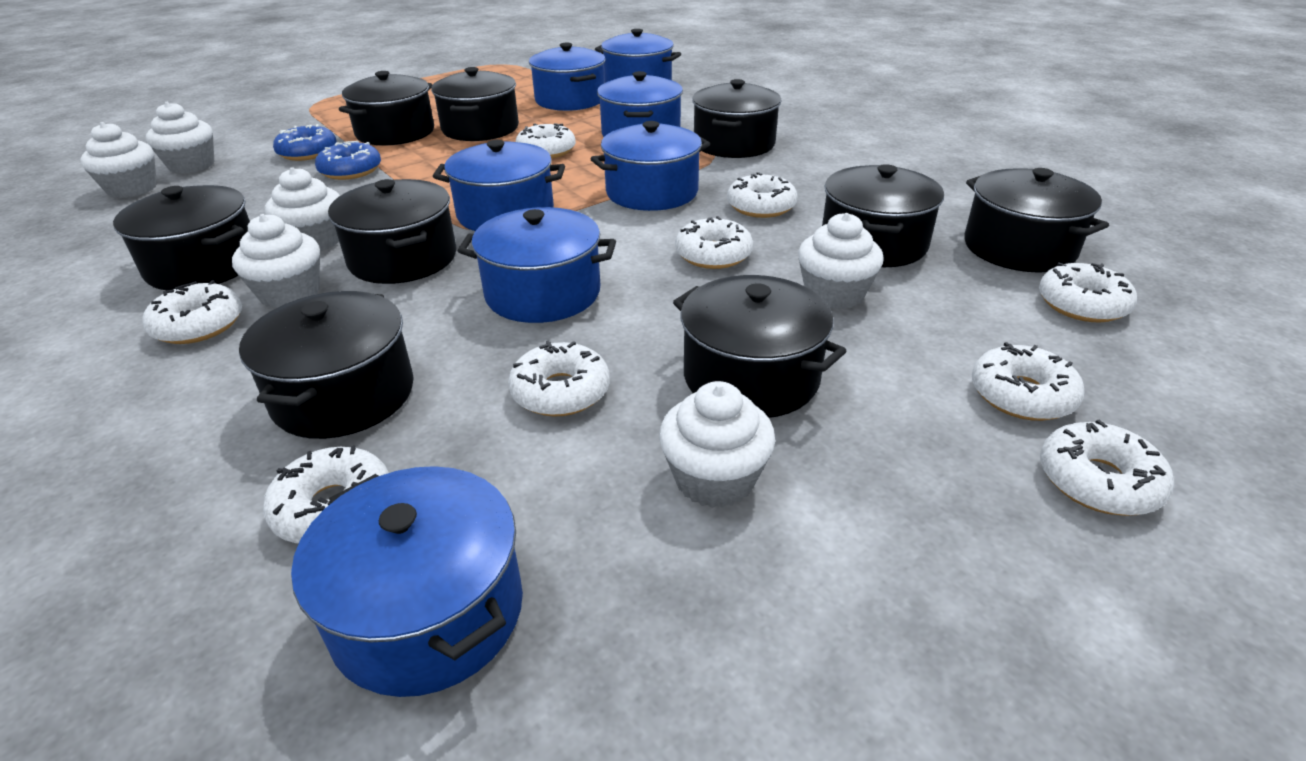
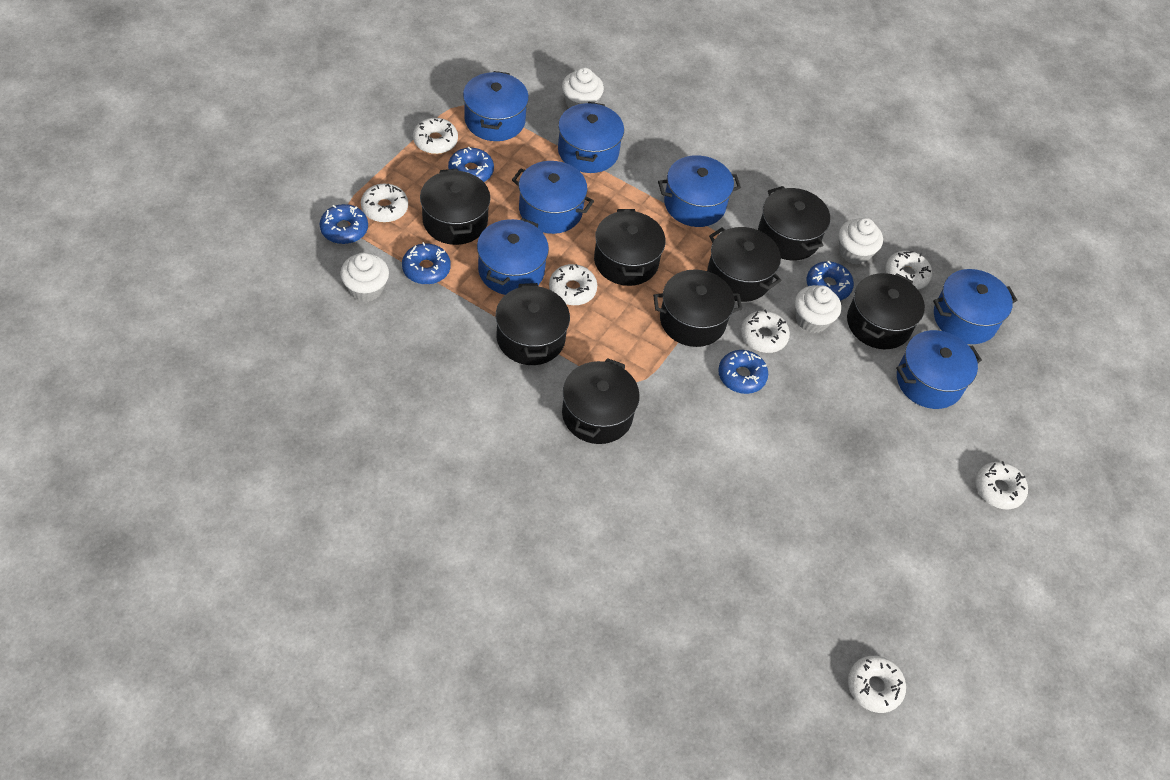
black pot: 9 -> 8
blue donut: 2 -> 5
white cupcake: 6 -> 4
white donut: 9 -> 7

